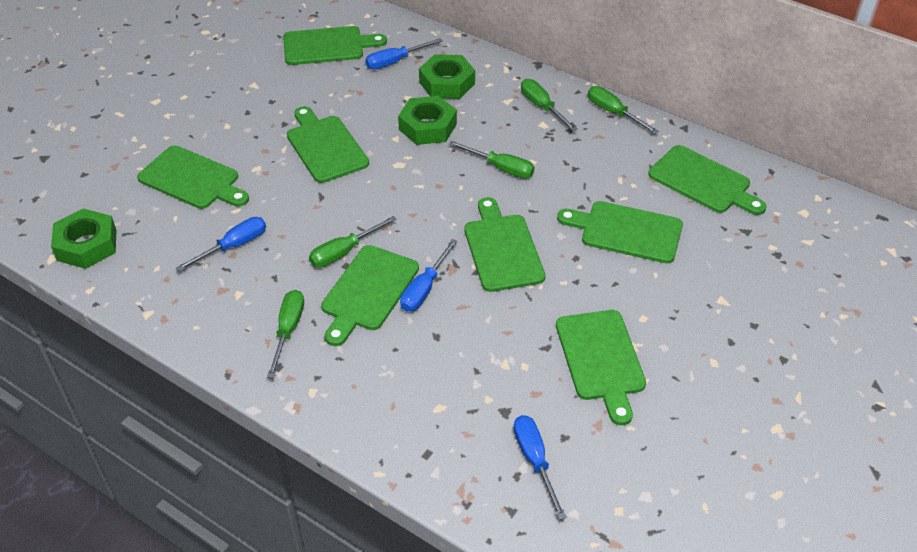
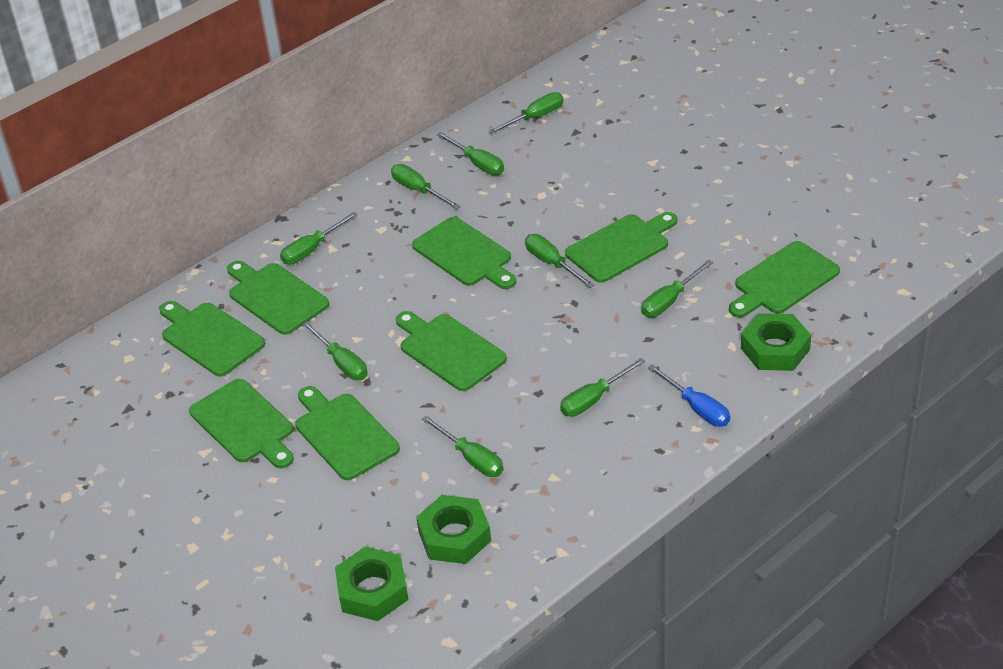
blue screwdriver: 4 -> 1
green screwdriver: 5 -> 9

